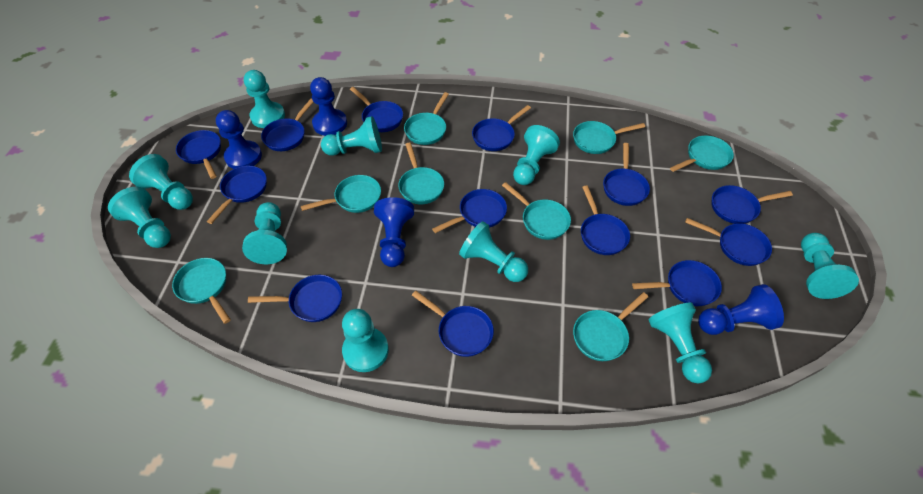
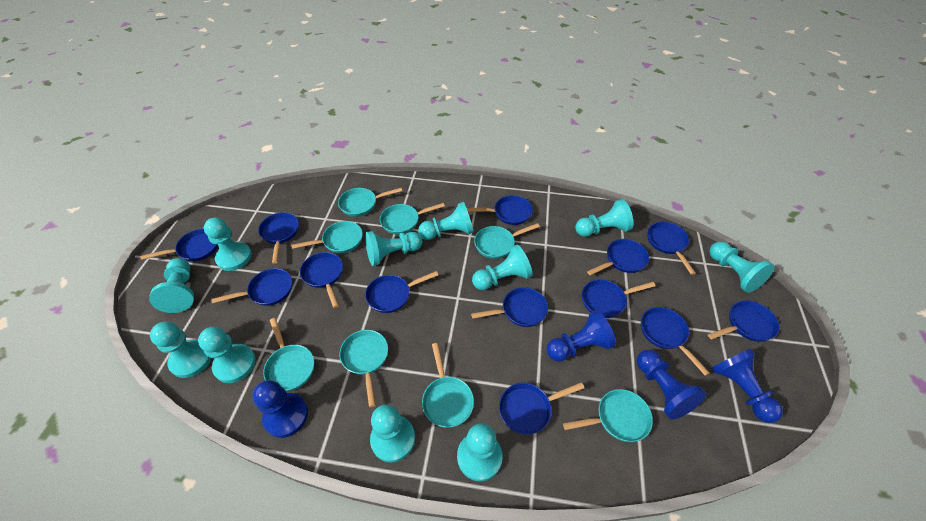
turquoise pawn: 10 -> 11

